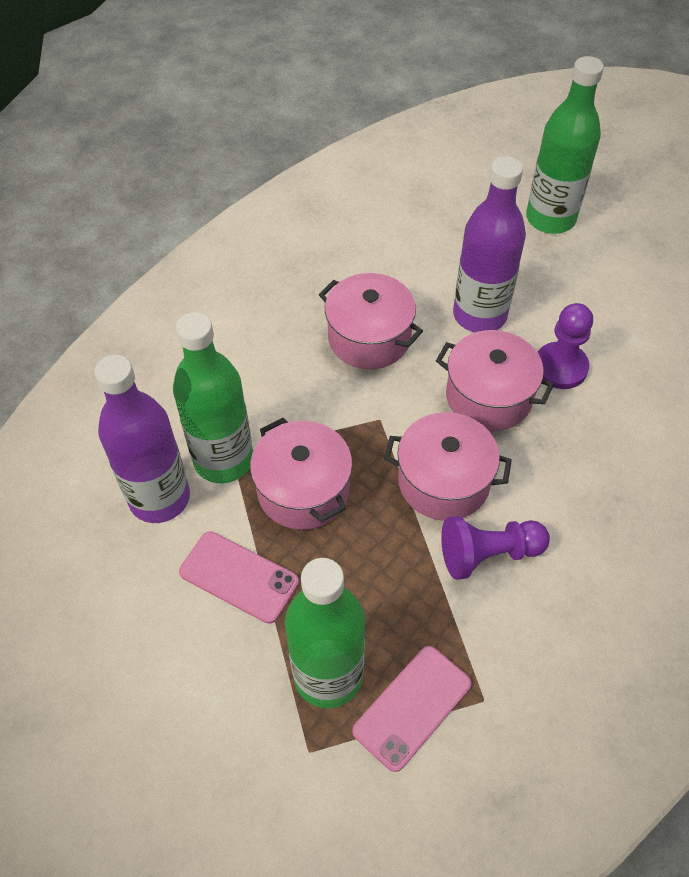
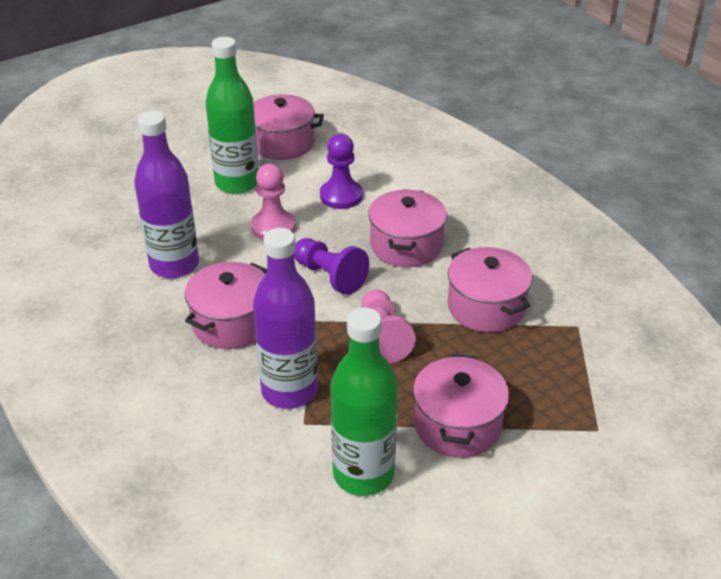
green bottle: 3 -> 2
pink pawn: 0 -> 2
pink phone: 2 -> 0
pink pot: 4 -> 5

